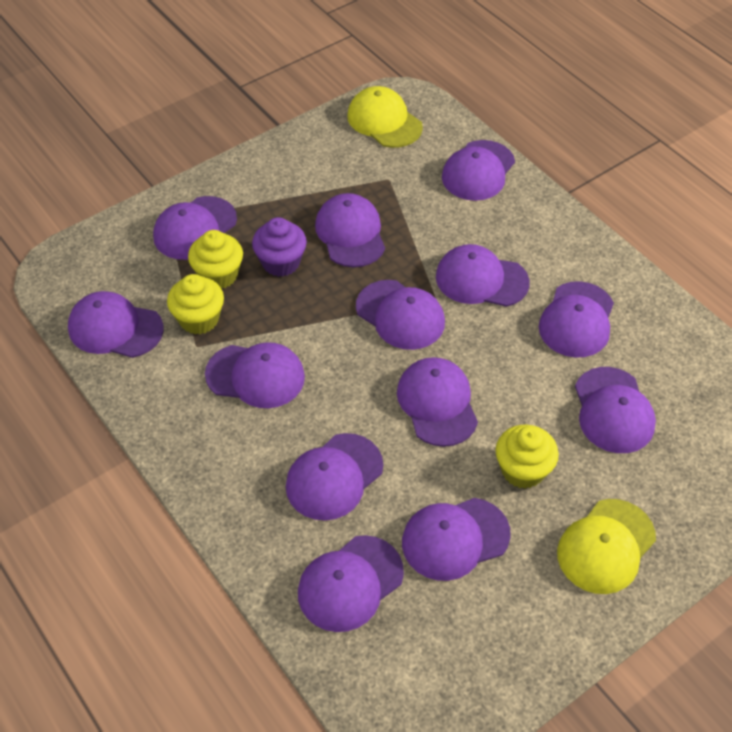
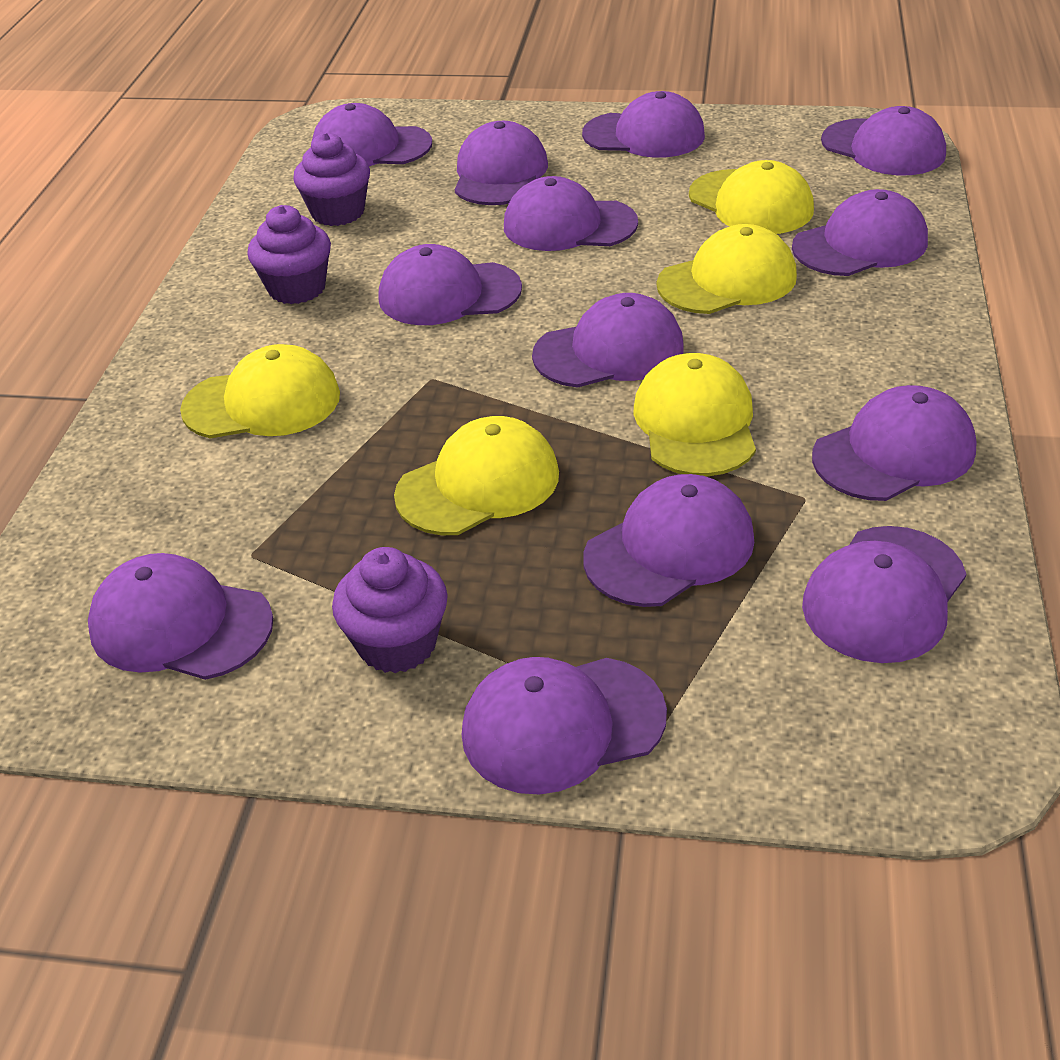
purple cupcake: 1 -> 3
yellow cap: 2 -> 5
yellow cupcake: 3 -> 0

